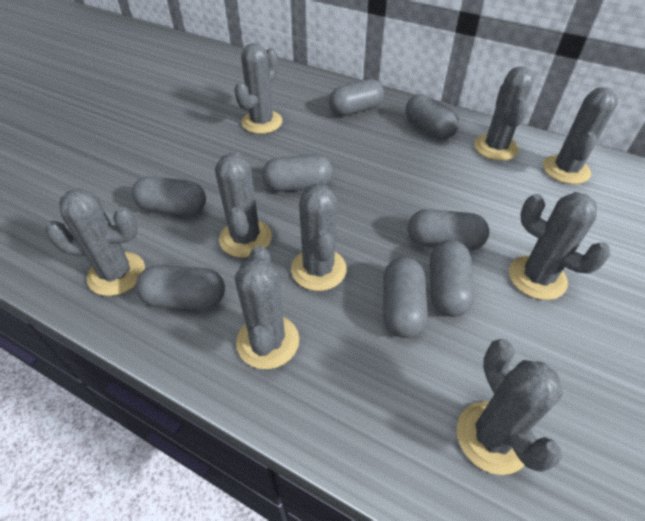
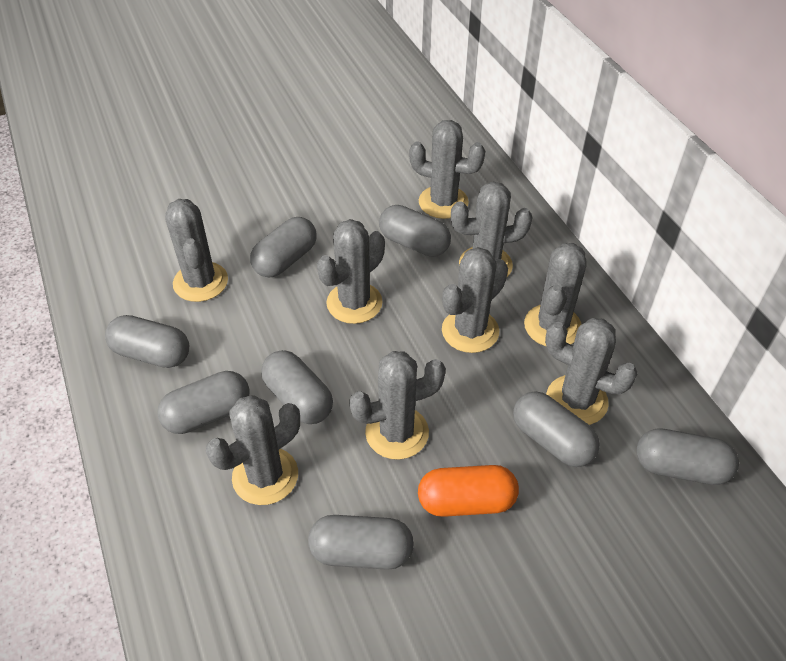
orange capsule: 0 -> 1

